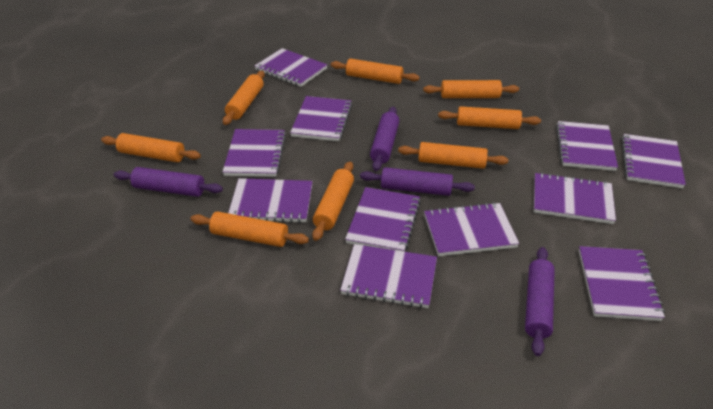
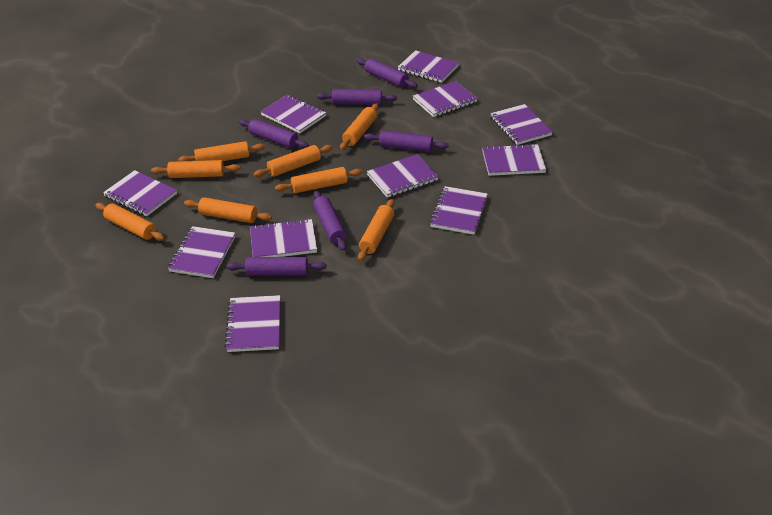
purple rolling pin: 4 -> 6

